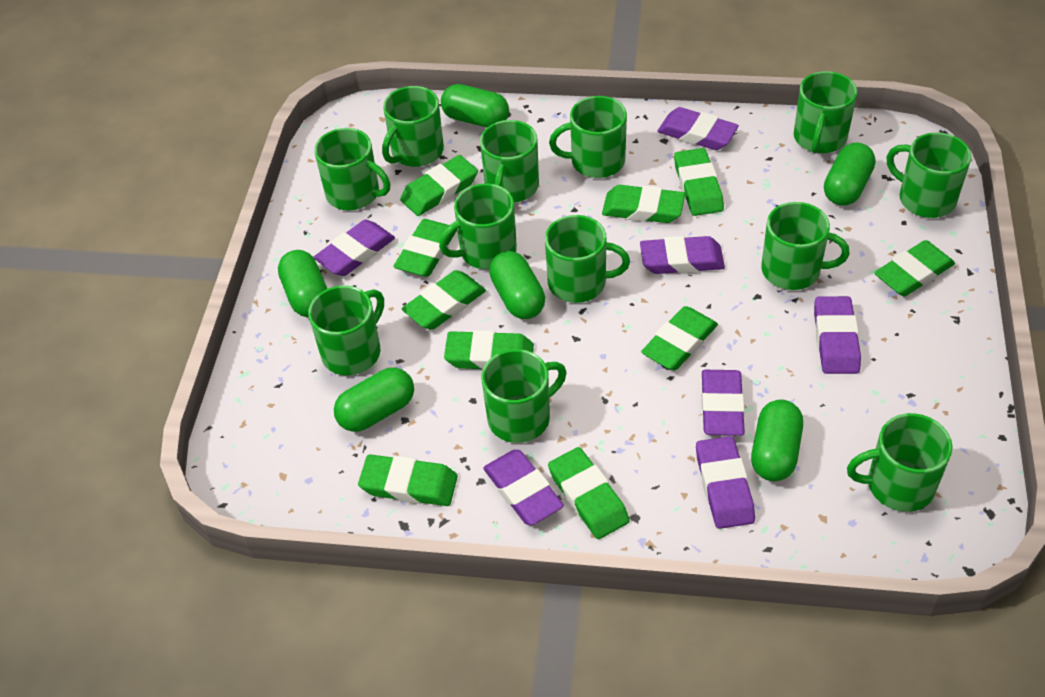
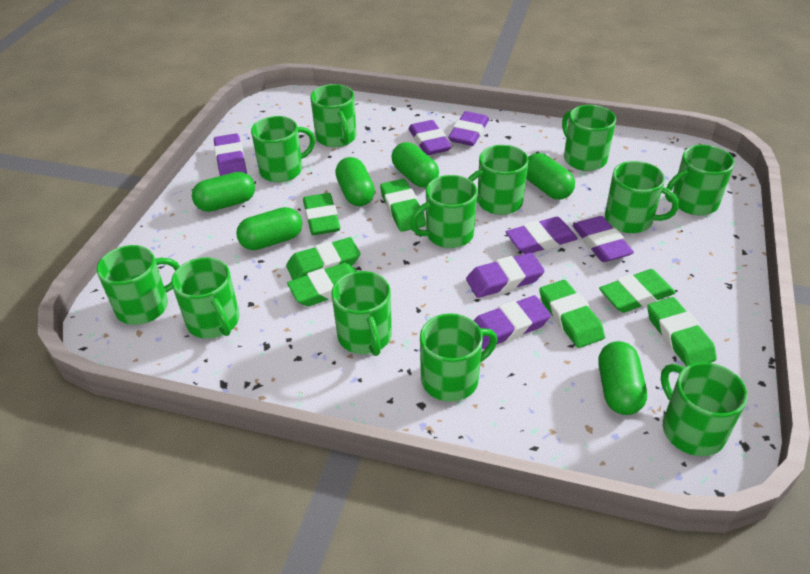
green eraser: 10 -> 7

